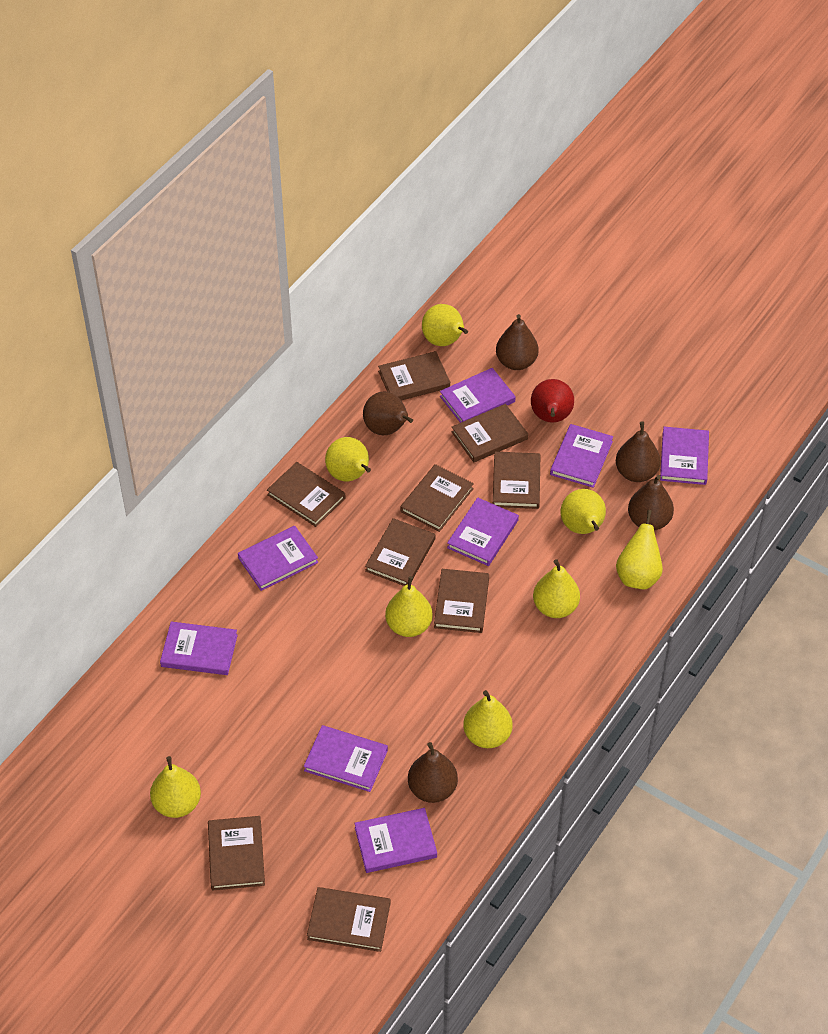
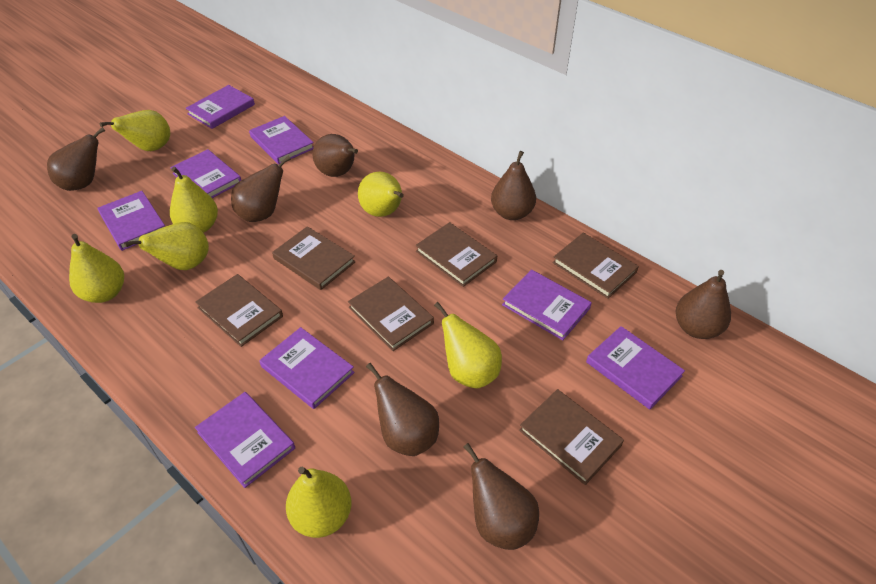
brown book: 9 -> 6
brown pear: 5 -> 7
red pear: 1 -> 0
yellow pear: 8 -> 7

